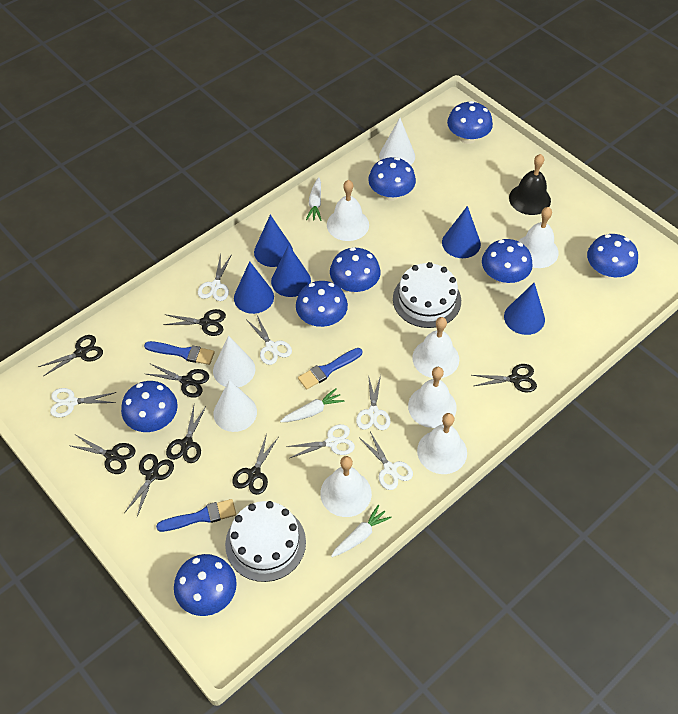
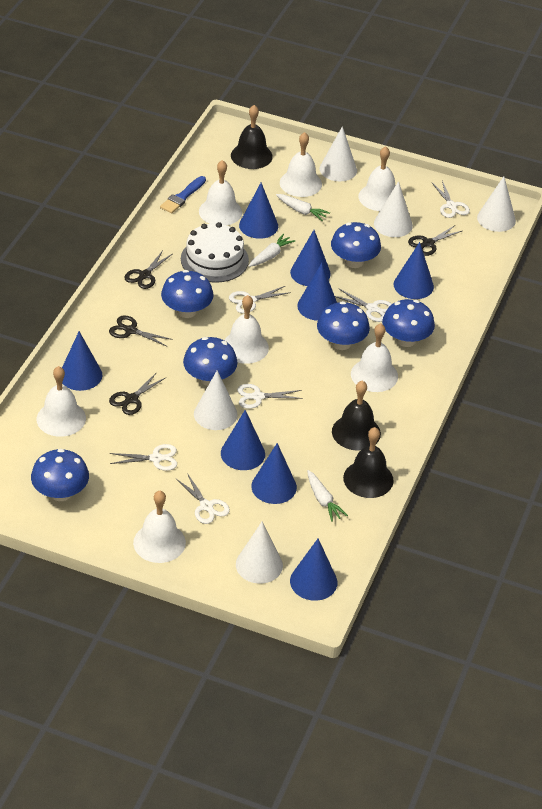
black bell: 1 -> 3
black scissors: 8 -> 4
blue brush: 3 -> 1
blue cone: 5 -> 8
blue mushroom: 8 -> 6
white bell: 6 -> 7
white cake: 2 -> 1
white cone: 3 -> 5

